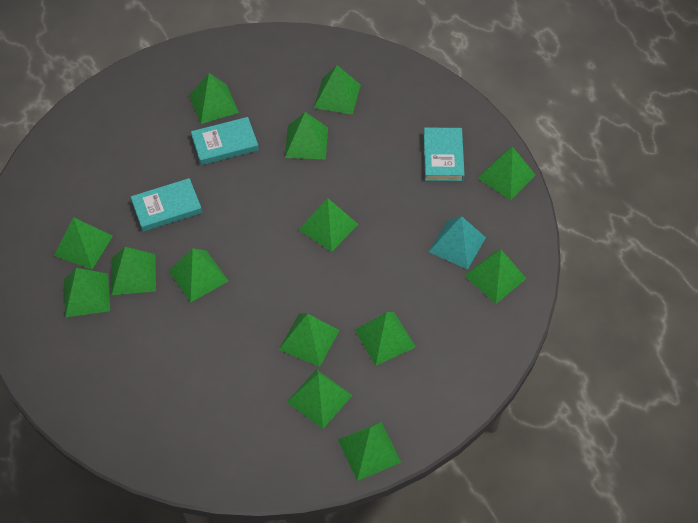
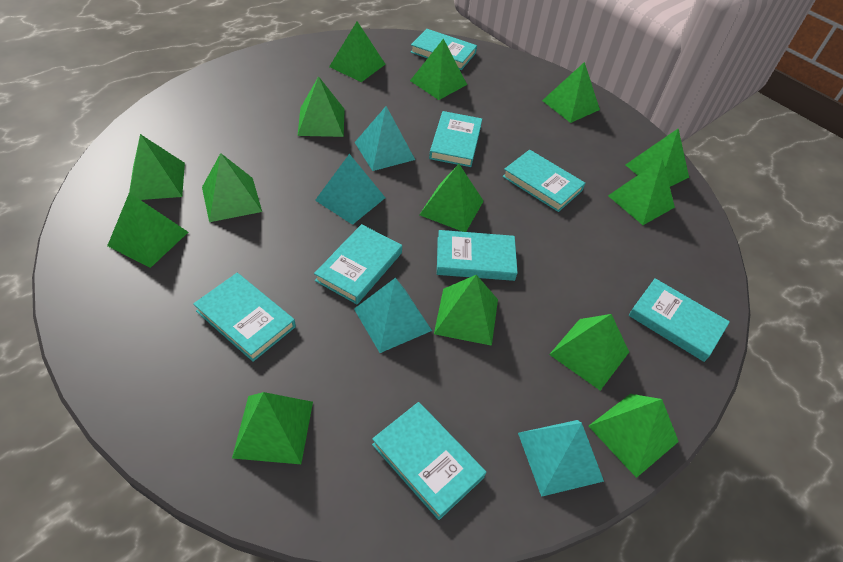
turquoise book: 3 -> 8
turquoise pyramid: 1 -> 4

